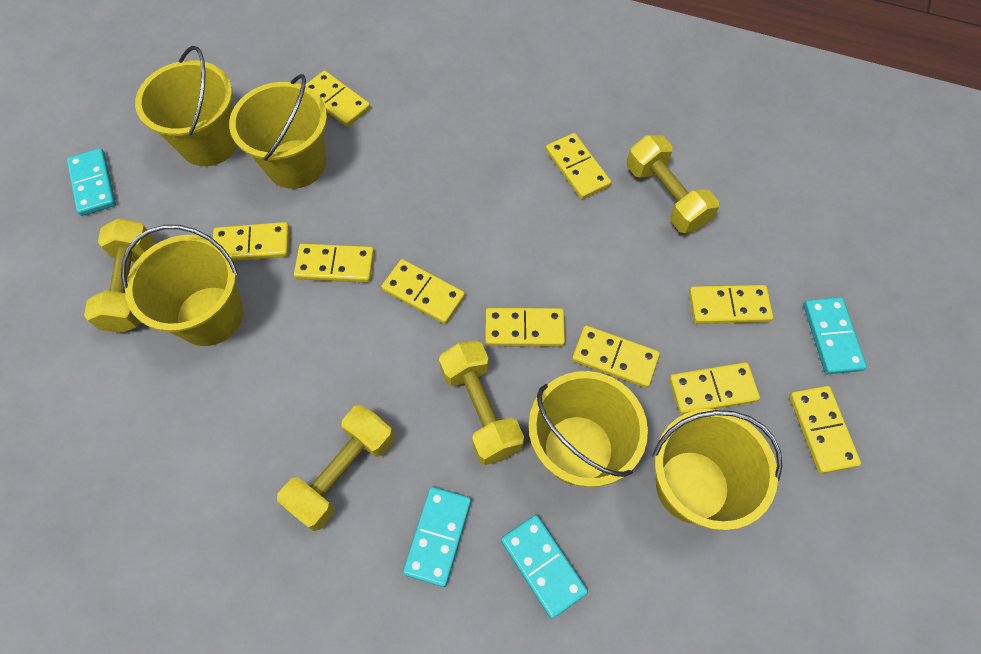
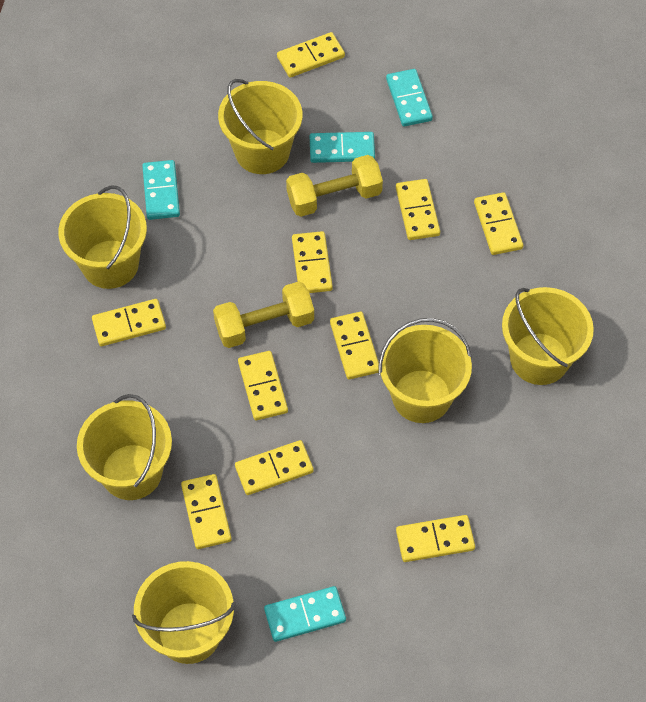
yellow bucket: 5 -> 6
yellow dumbbell: 4 -> 2

